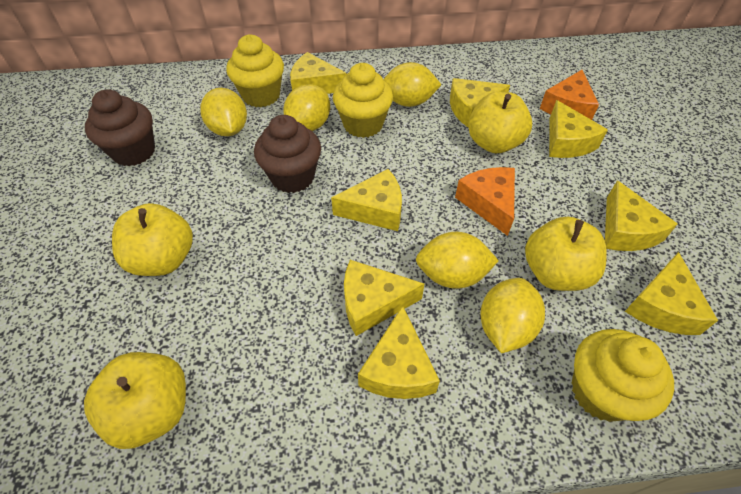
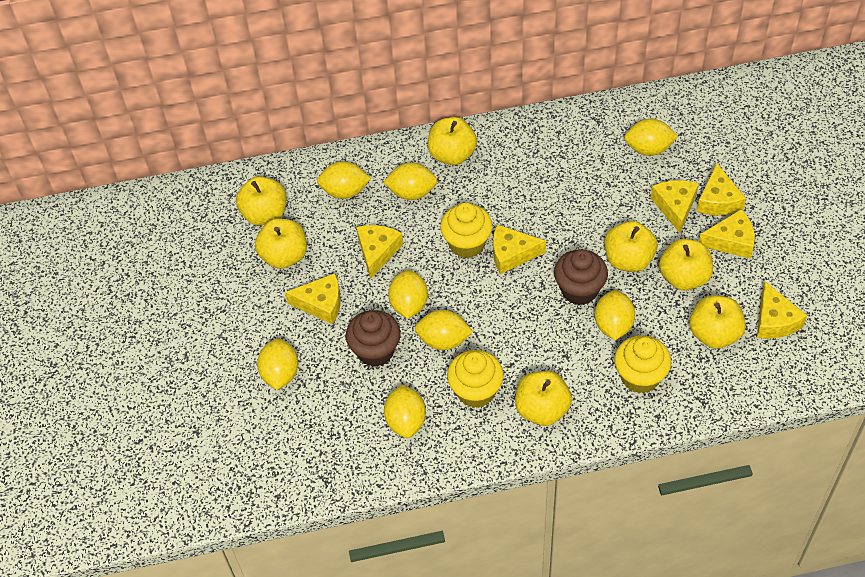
orange cheese: 2 -> 0
yellow apple: 4 -> 7
yellow cheese: 8 -> 7
yellow lemon: 5 -> 8

